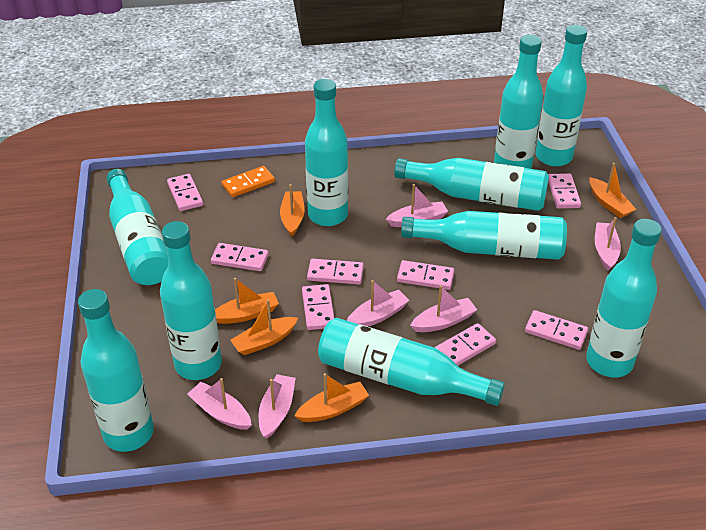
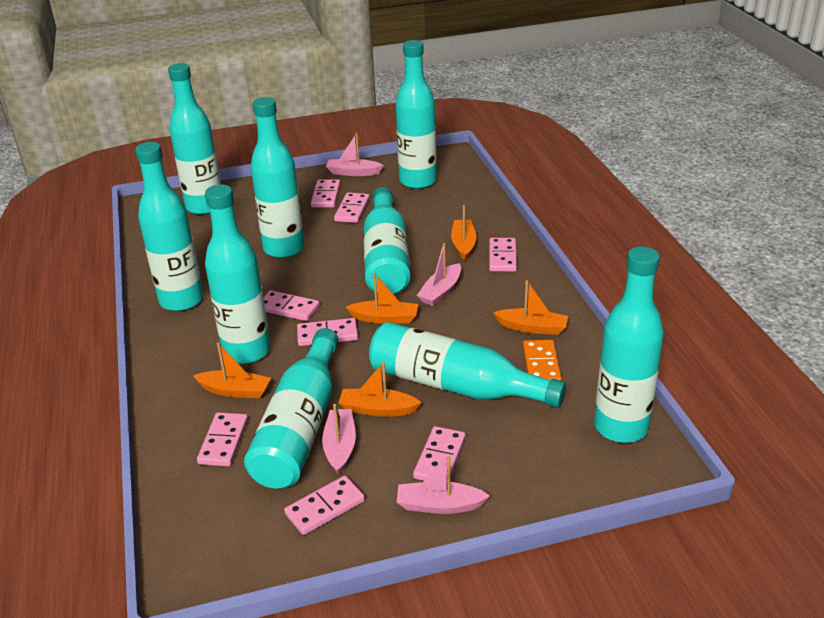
pink boat: 6 -> 4
turquoise bottle: 10 -> 9

